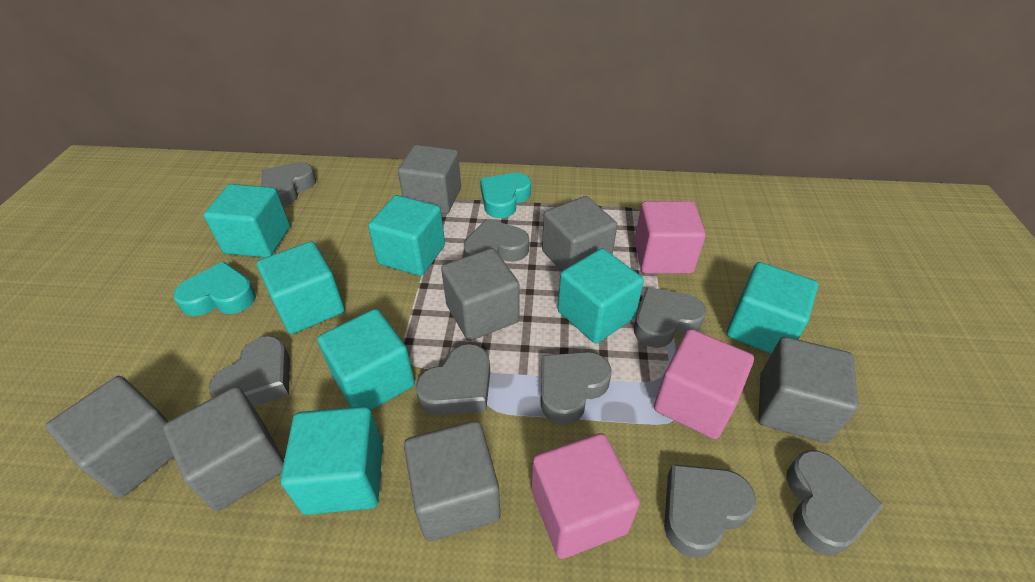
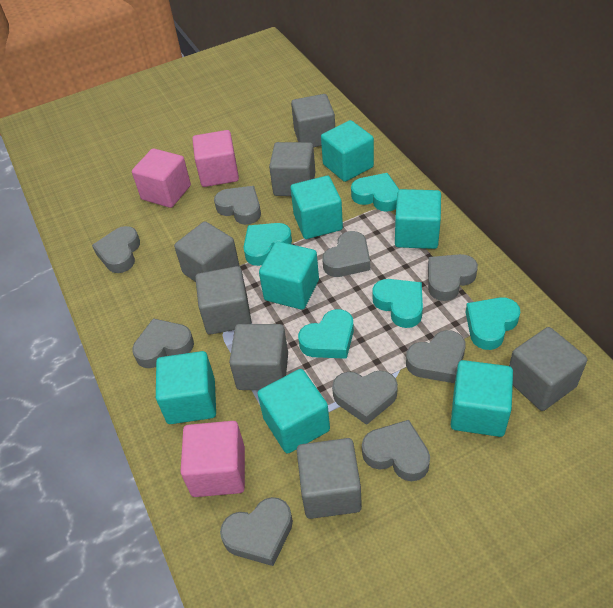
grey heart: 8 -> 9
turquoise heart: 2 -> 5

